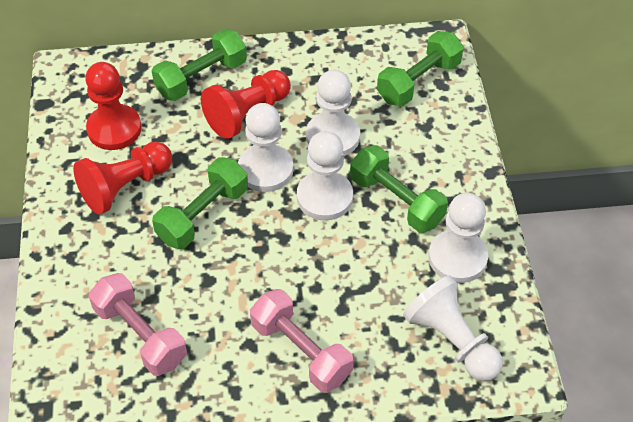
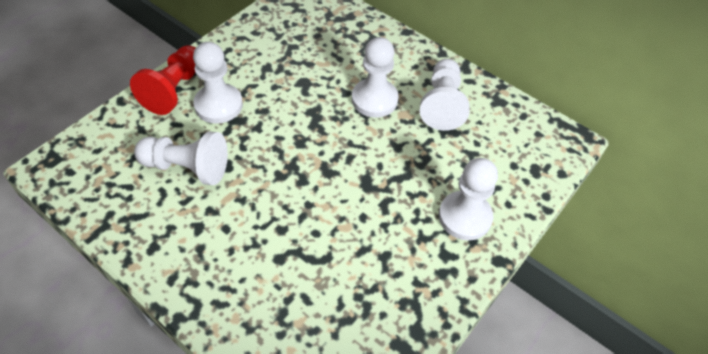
green dumbbell: 4 -> 0
pink dumbbell: 2 -> 0
red pawn: 3 -> 1

